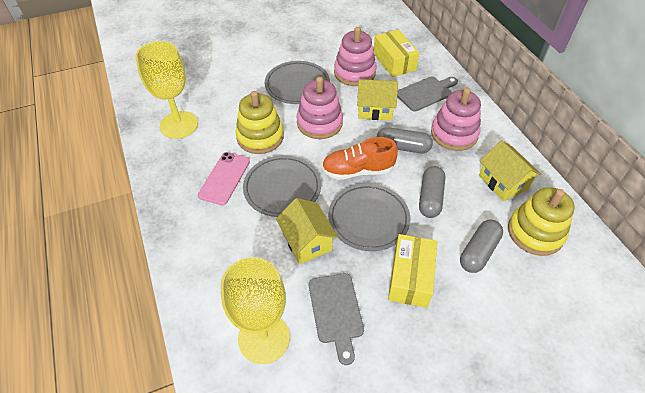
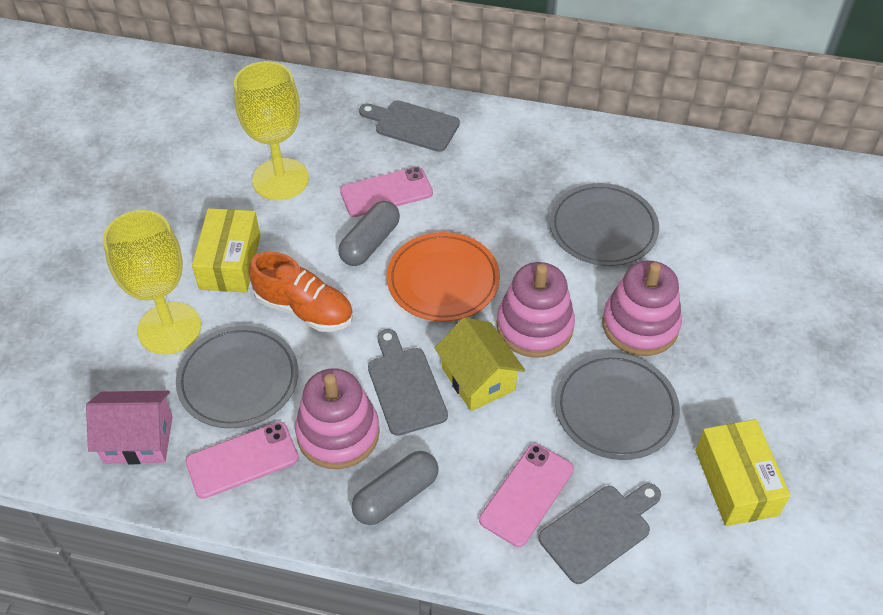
grey capsule: 3 -> 2
grey cutting board: 2 -> 3
orange plate: 0 -> 1
pink house: 0 -> 1
pink phone: 1 -> 3
yellow house: 3 -> 1
yellow stacking toy: 2 -> 0

